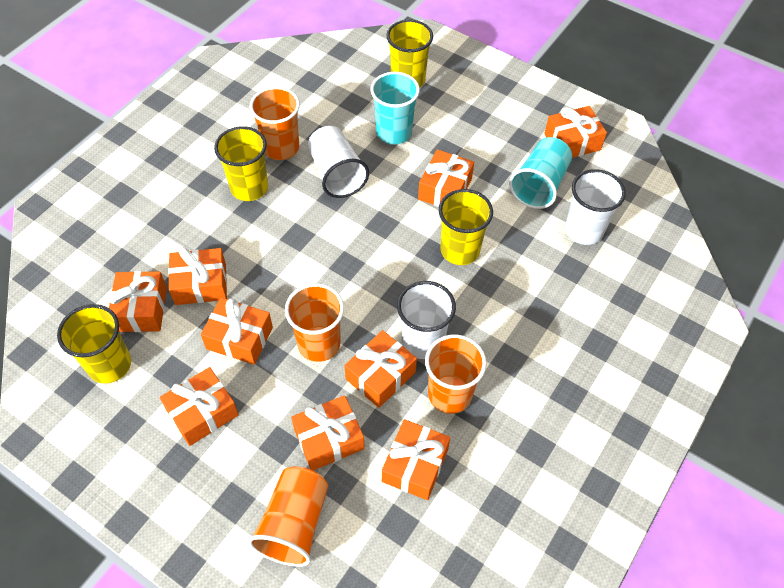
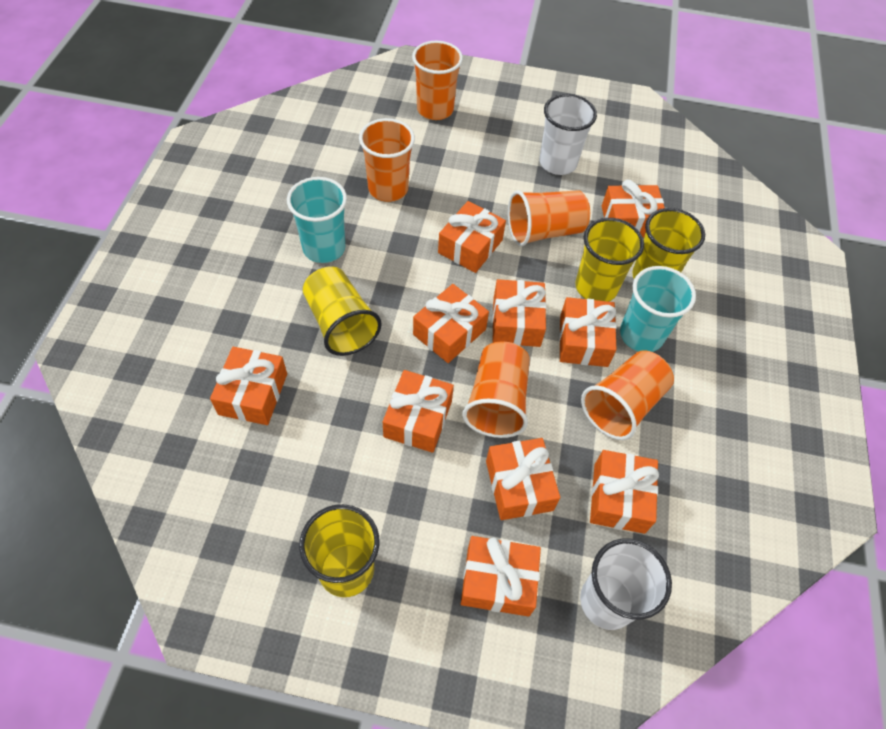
orange cup: 4 -> 5
orange gift: 9 -> 10
white cup: 3 -> 2

